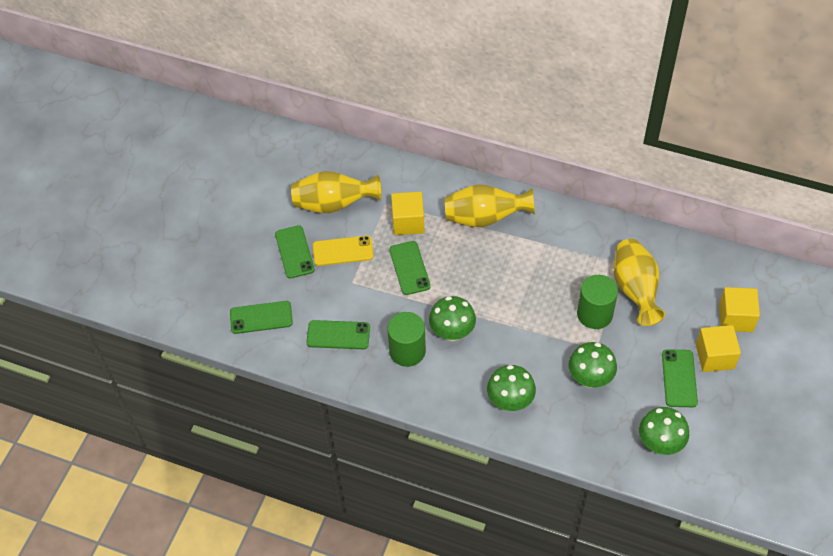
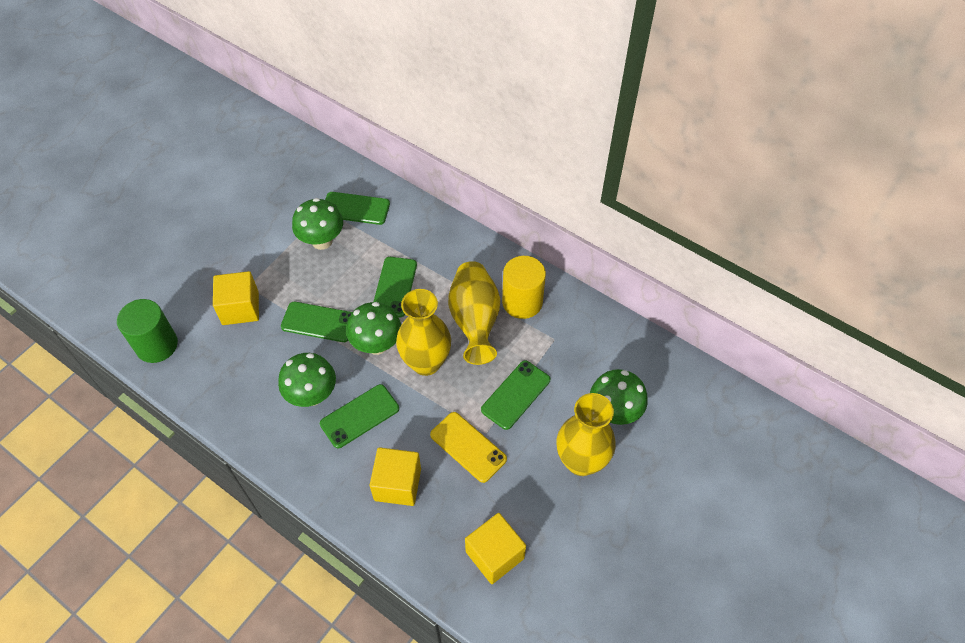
green cylinder: 2 -> 1
yellow cylinder: 0 -> 1

